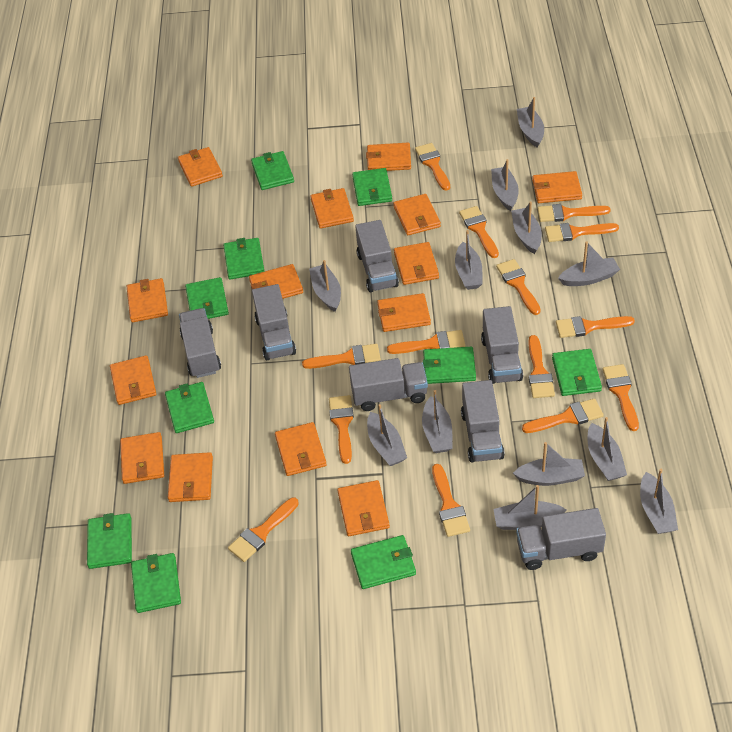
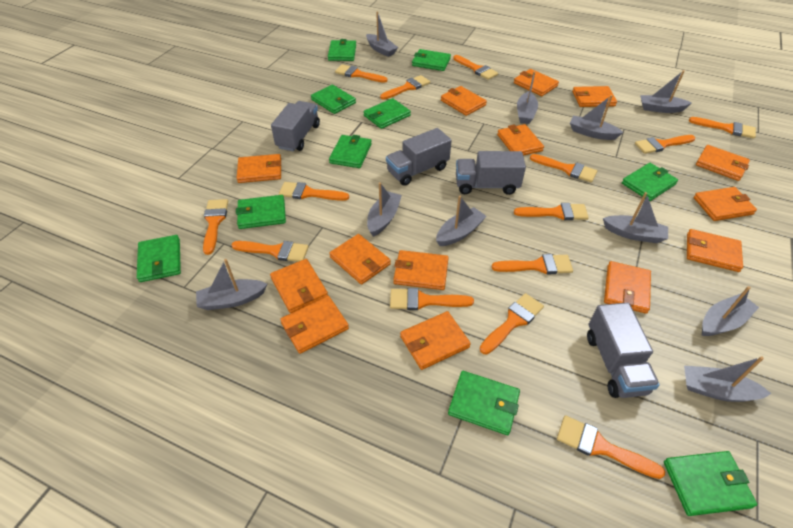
grey boat: 12 -> 10
grey truck: 7 -> 4

